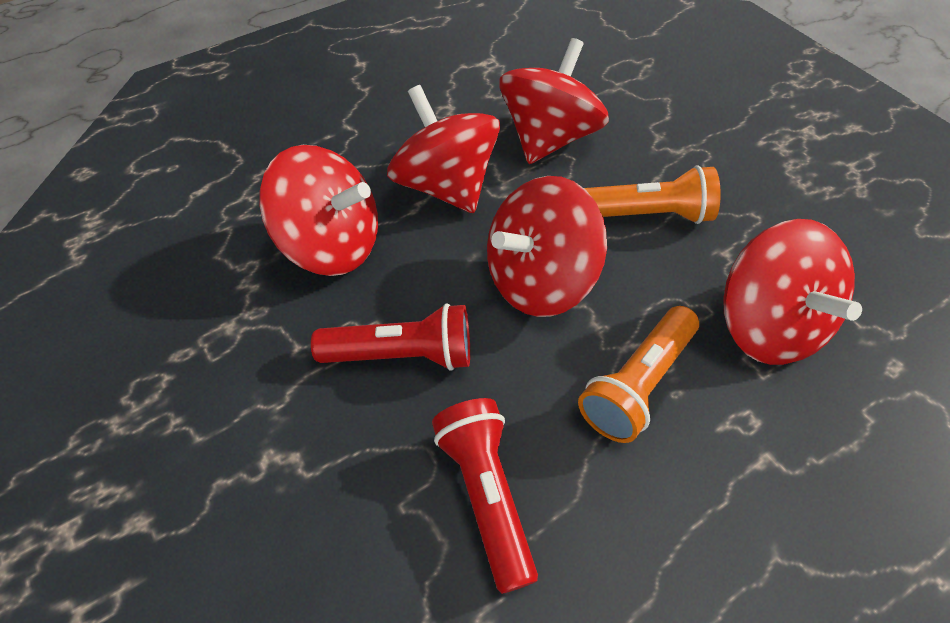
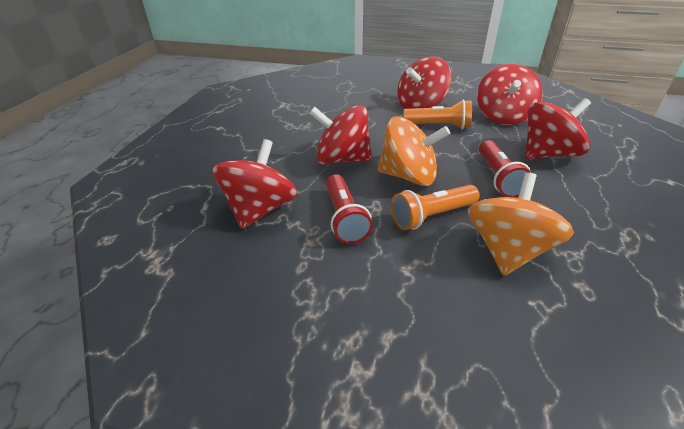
orange spinning top: 0 -> 2

